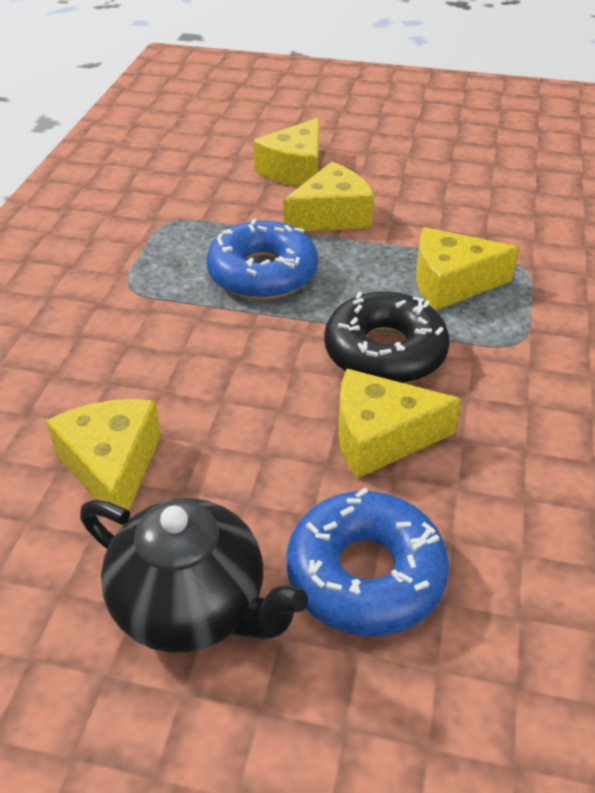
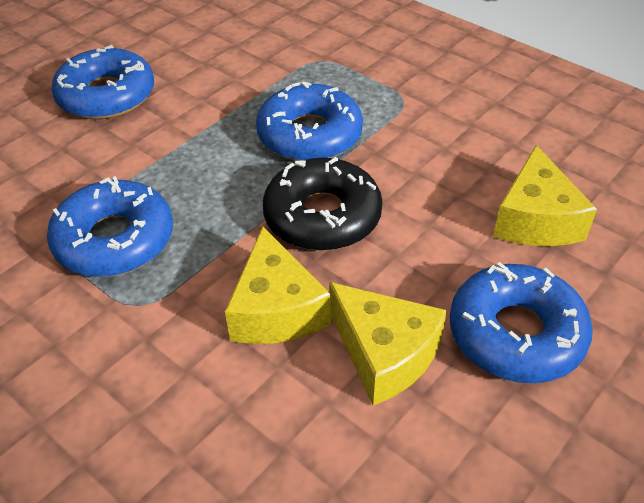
black teapot: 1 -> 0
blue donut: 2 -> 4
yellow cheese: 5 -> 3

